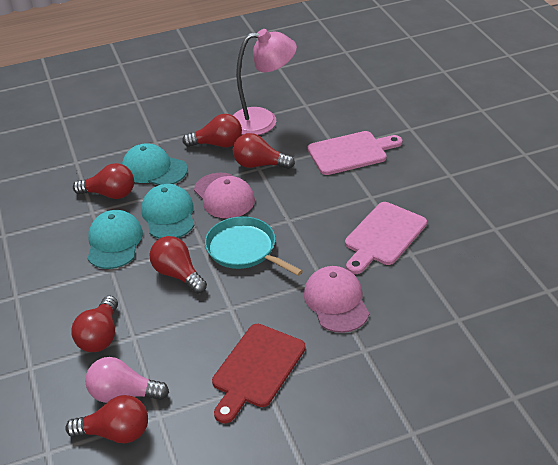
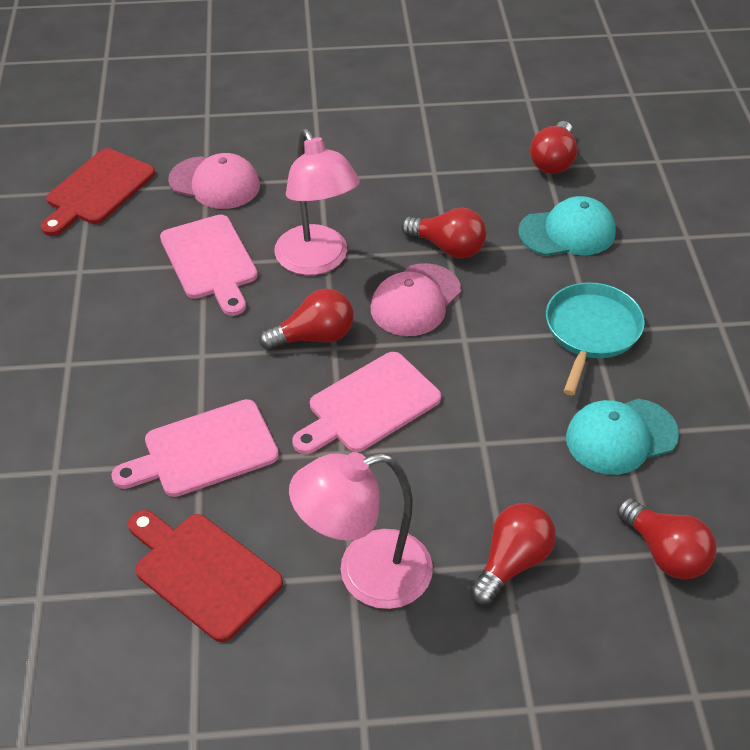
pink cutting board: 2 -> 3
pink lamp: 1 -> 2
pink light bulb: 1 -> 0
red cutting board: 1 -> 2
red light bulb: 6 -> 5
turquoise cap: 3 -> 2

